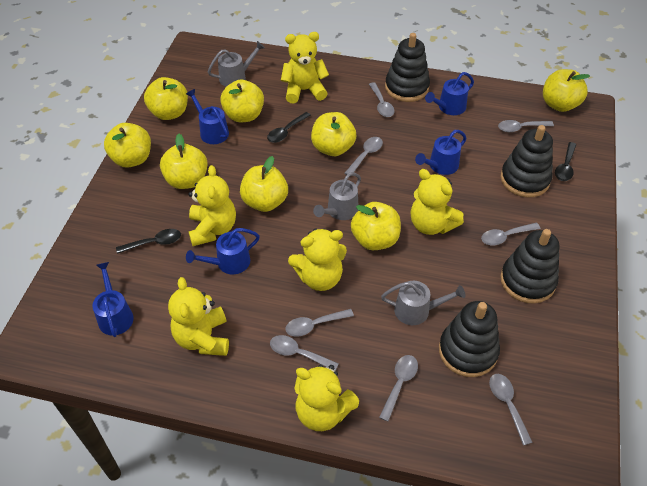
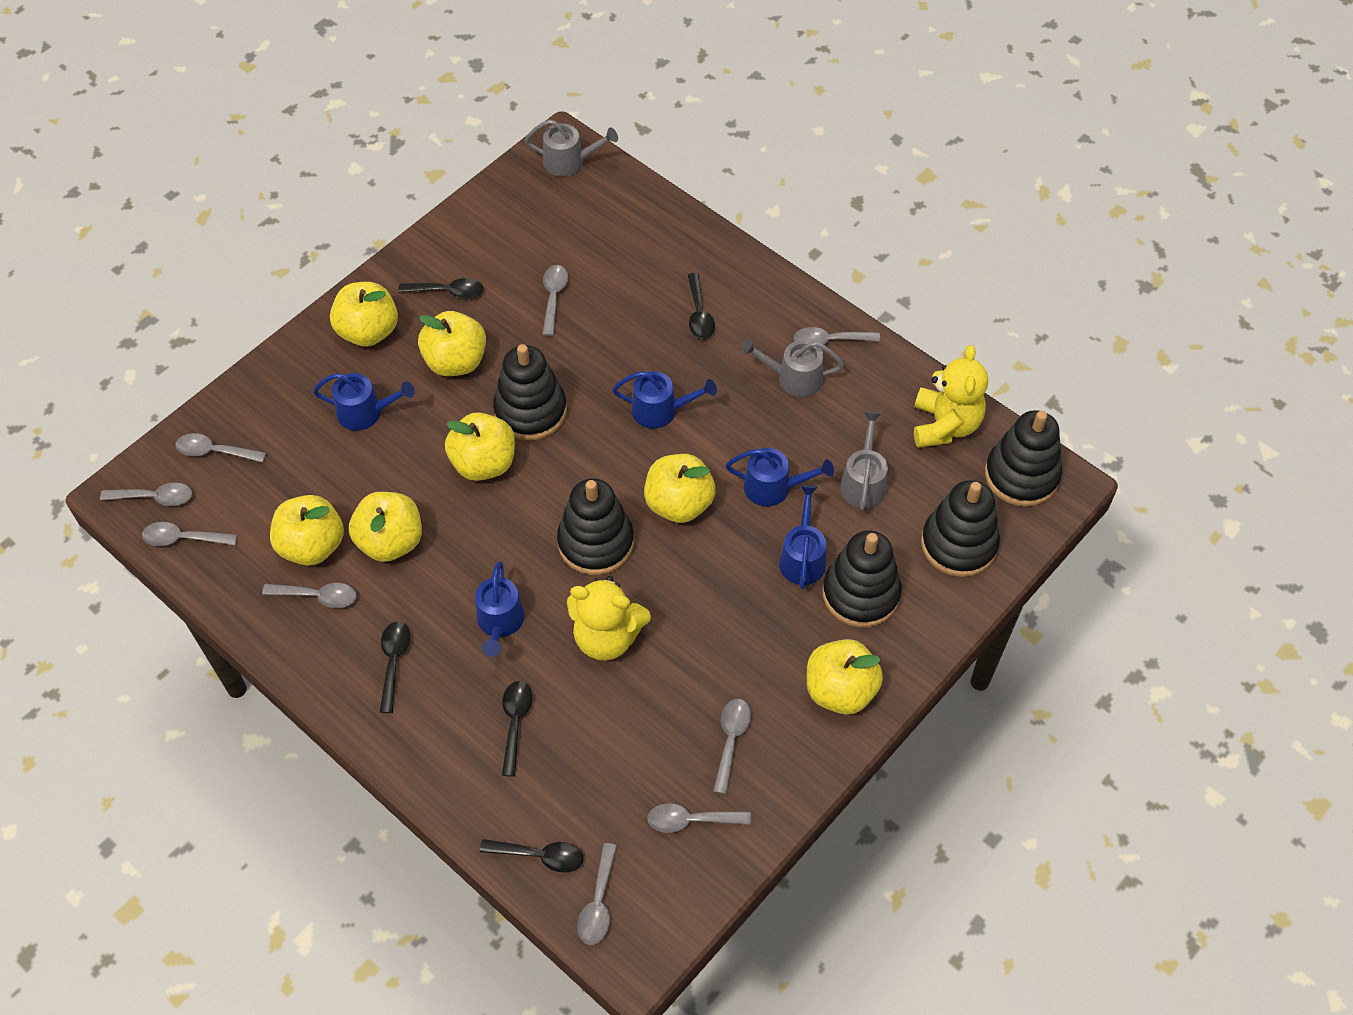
black spoon: 3 -> 5
black stacking toy: 4 -> 5
grey spoon: 8 -> 9
yellow apple: 8 -> 7
yellow teddy bear: 6 -> 2

